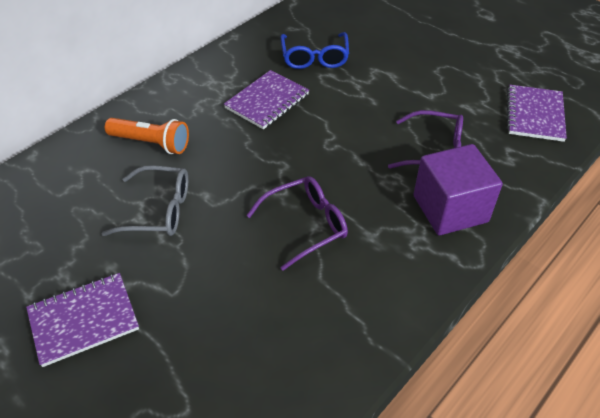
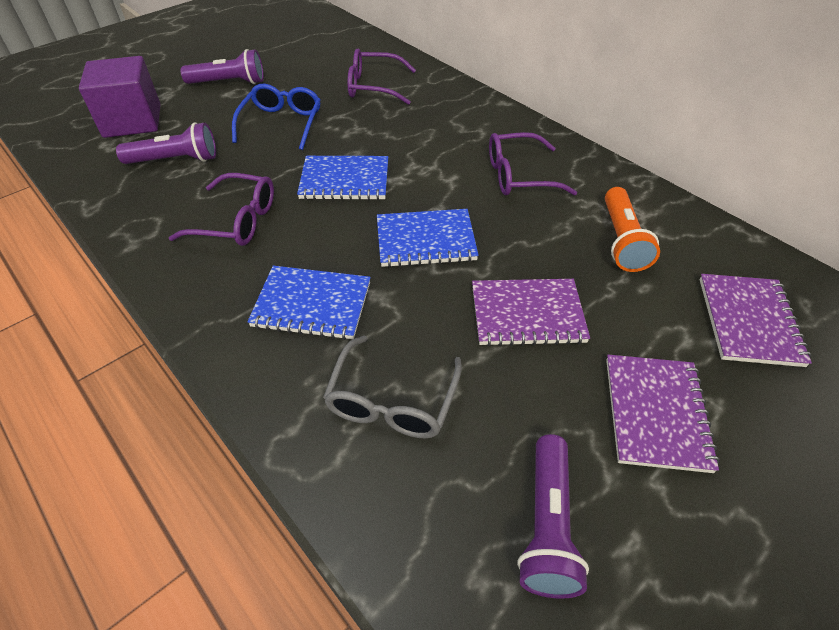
blue notebook: 0 -> 3
purple flashlight: 0 -> 3
purple glasses: 2 -> 3

